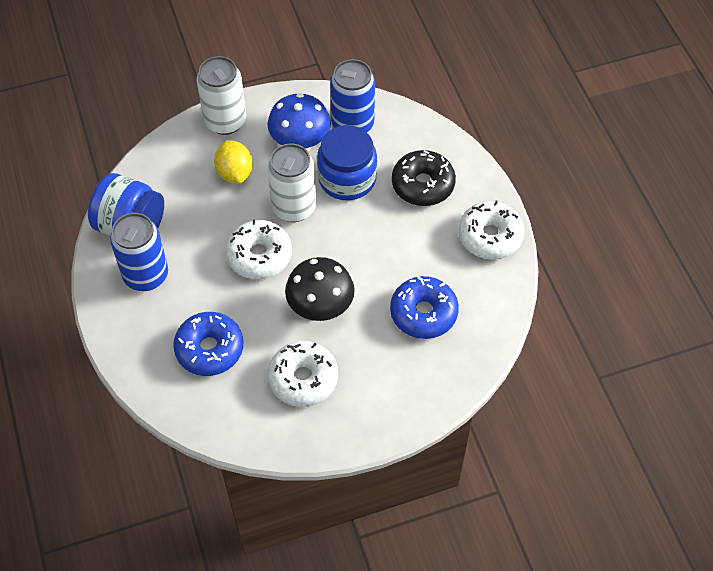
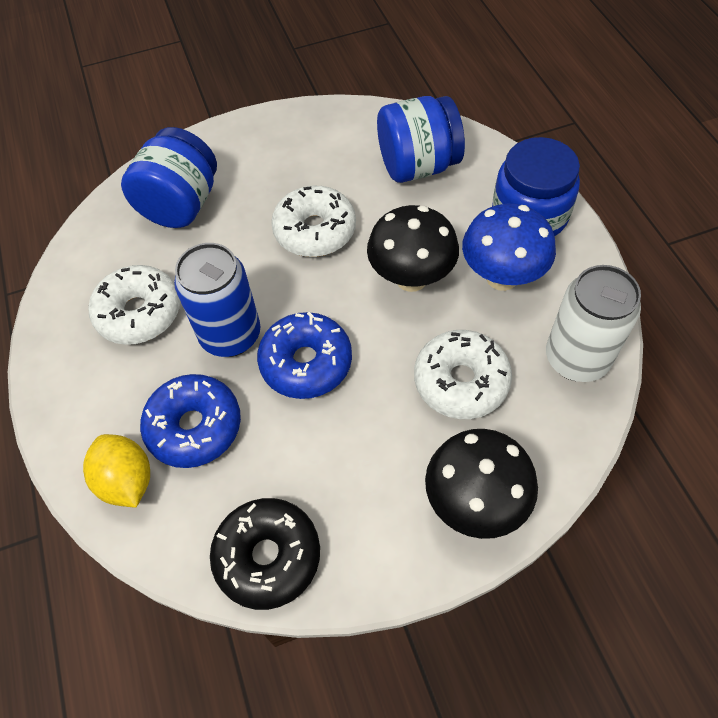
black mushroom: 1 -> 2
blue can: 2 -> 1
blue jar: 2 -> 3
white can: 2 -> 1

